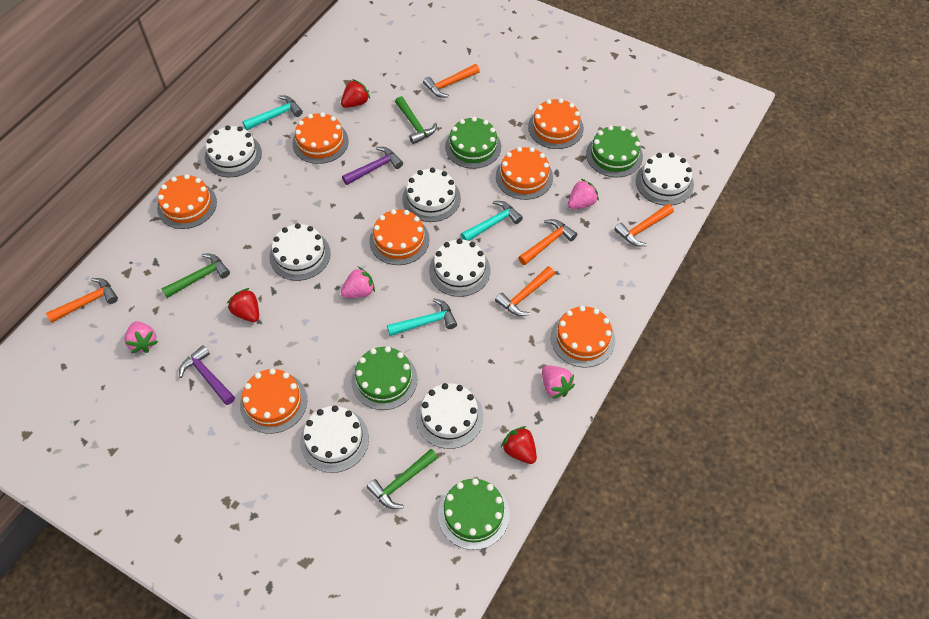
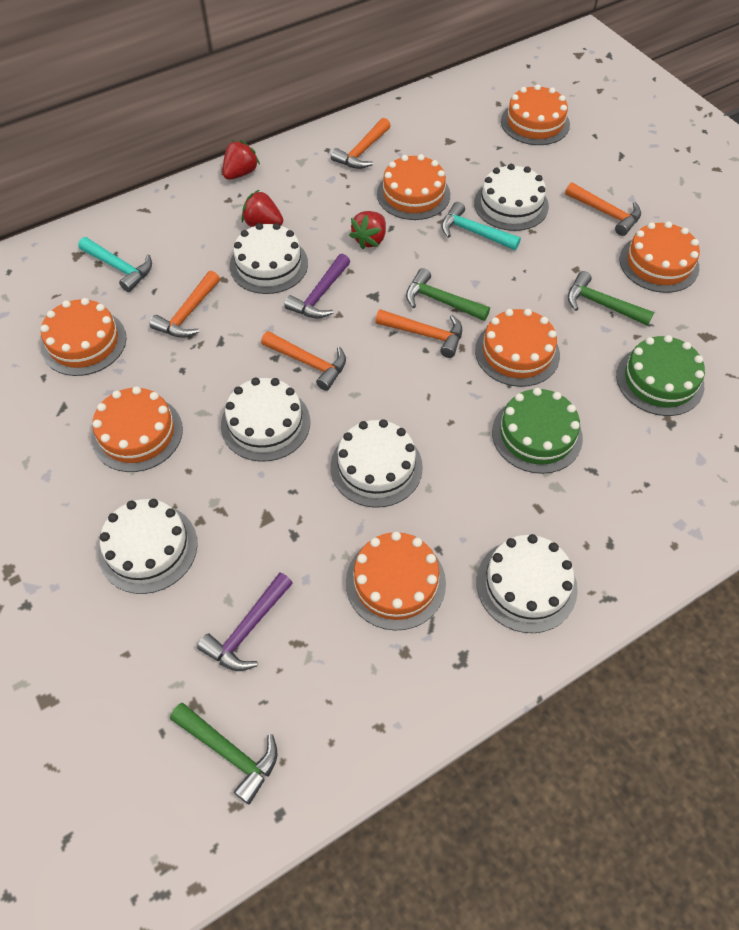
green cake: 4 -> 2
pink strawberry: 4 -> 0
turquoise hammer: 3 -> 2
white cake: 7 -> 6

